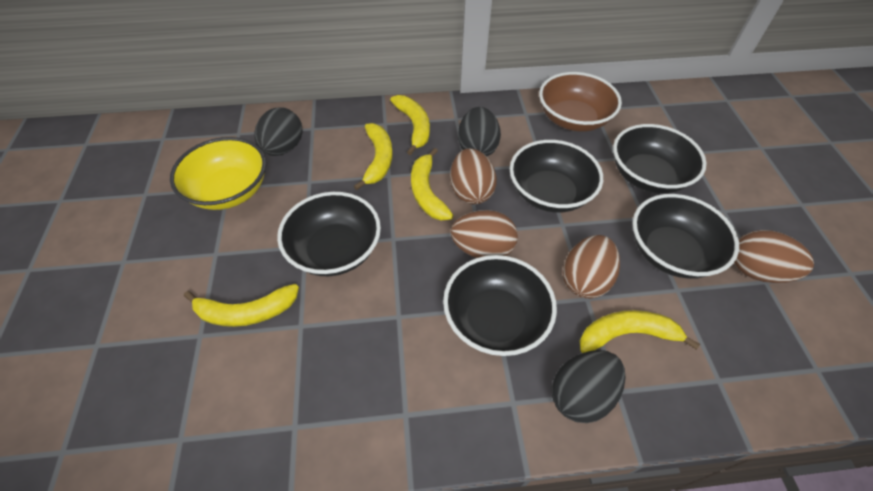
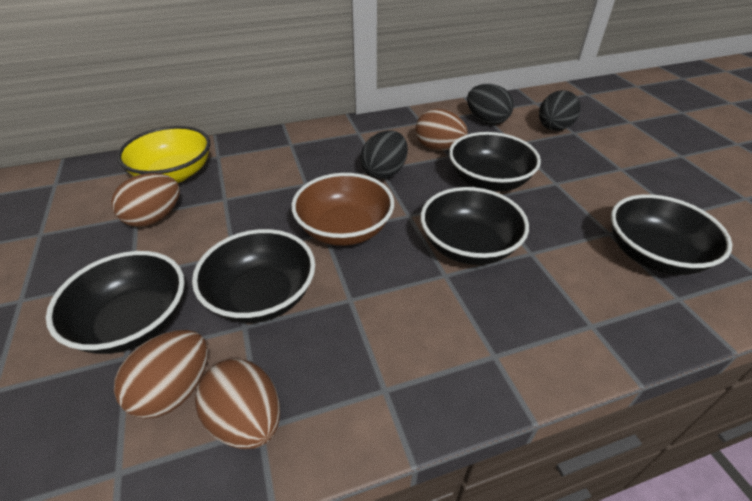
yellow banana: 5 -> 0

